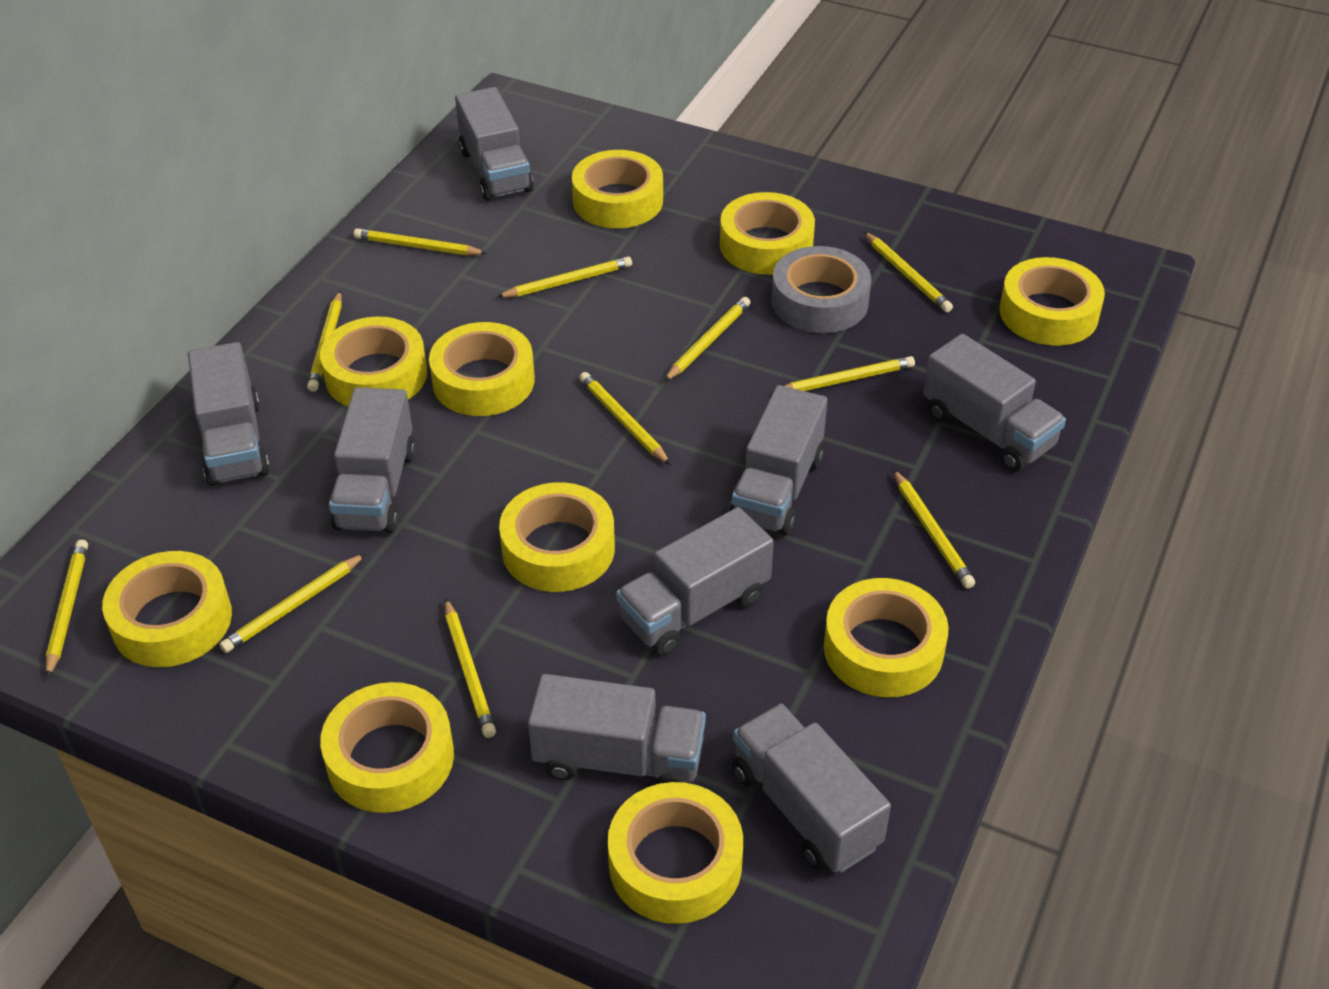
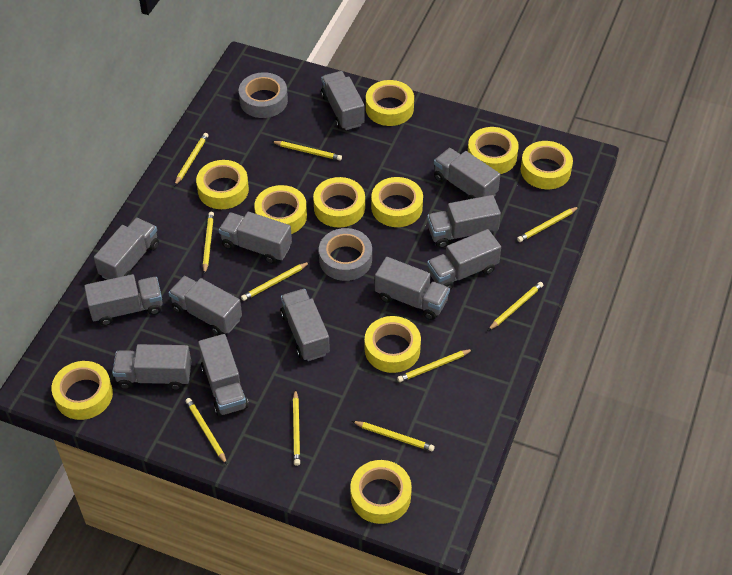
grey tape: 1 -> 2
grey truck: 8 -> 12
yellow pencil: 11 -> 10

